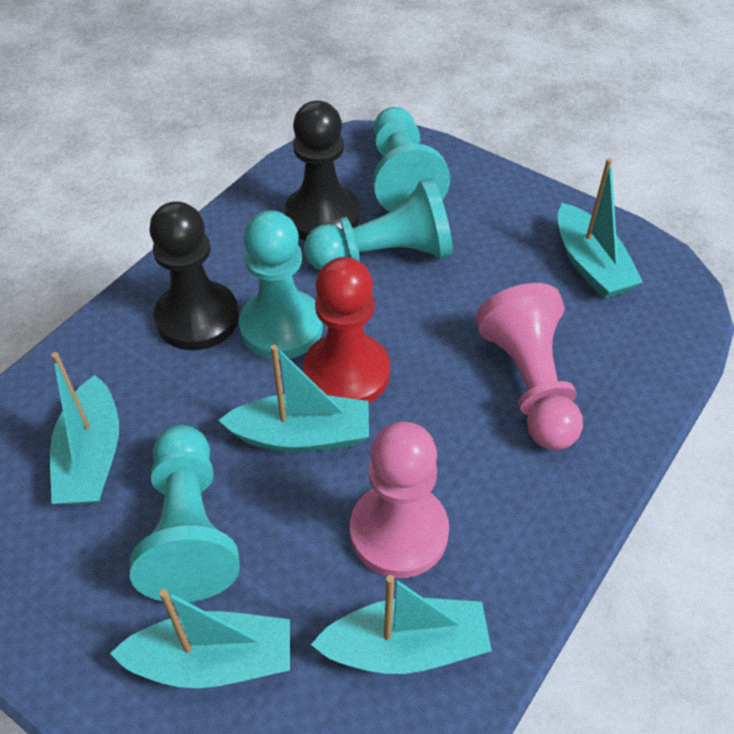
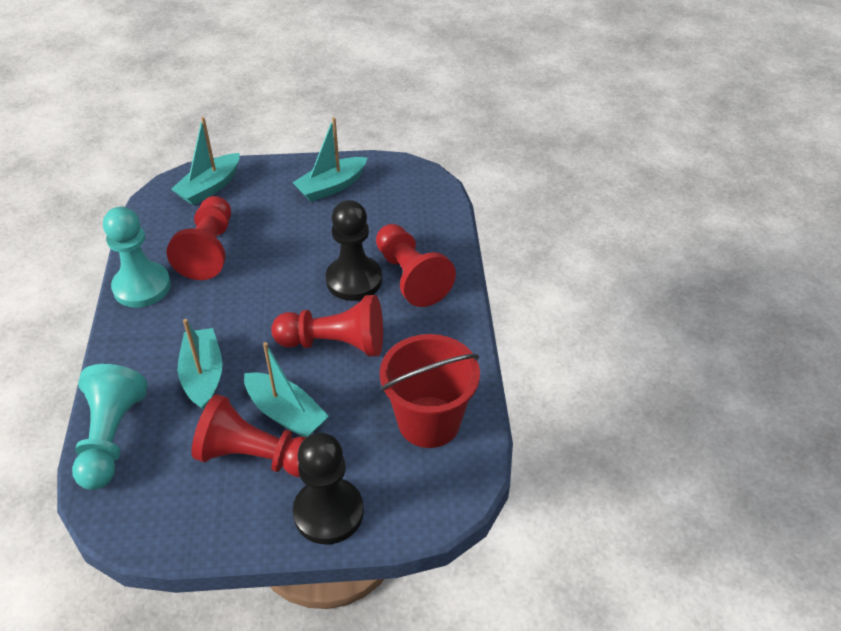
pink pawn: 2 -> 0
red bucket: 0 -> 1
red pawn: 1 -> 4
turquoise boat: 5 -> 4
turquoise pawn: 4 -> 2

